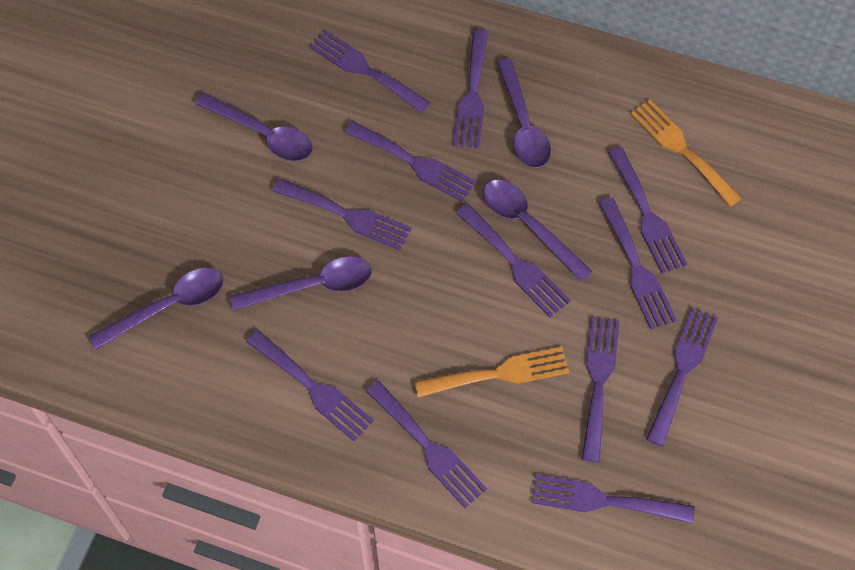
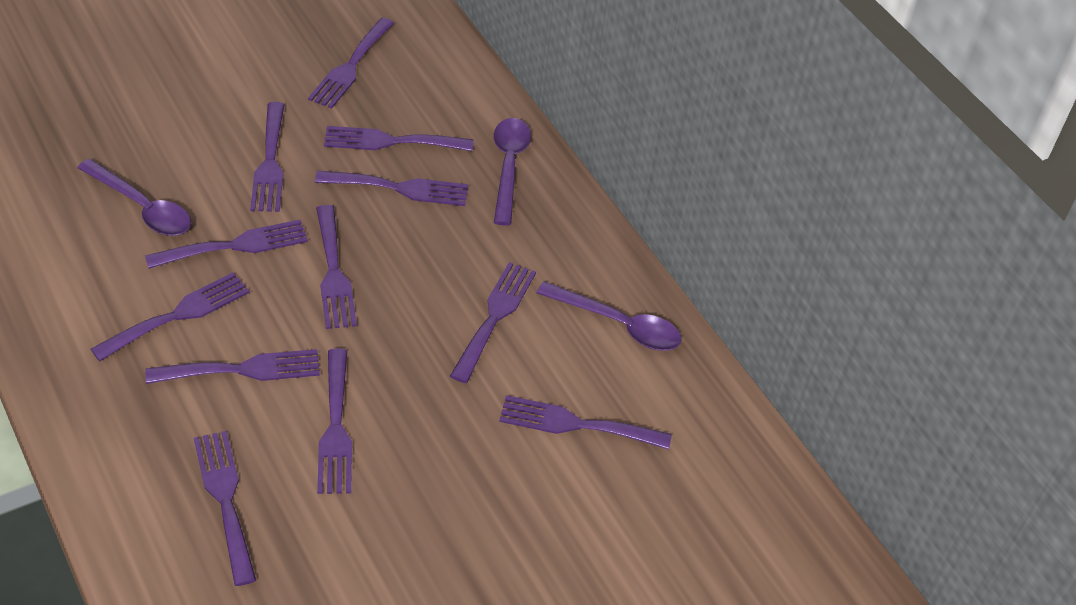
orange fork: 2 -> 0
purple spoon: 5 -> 3

